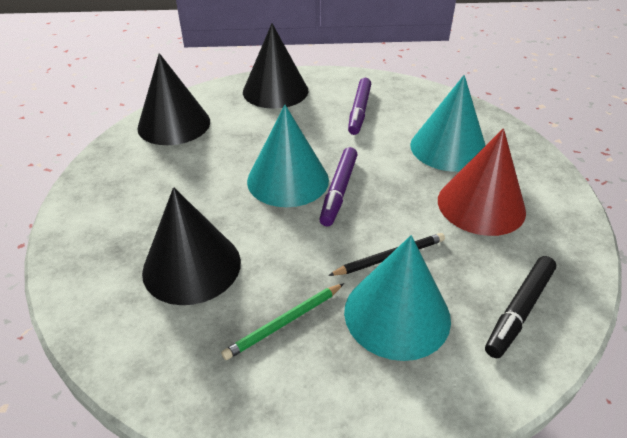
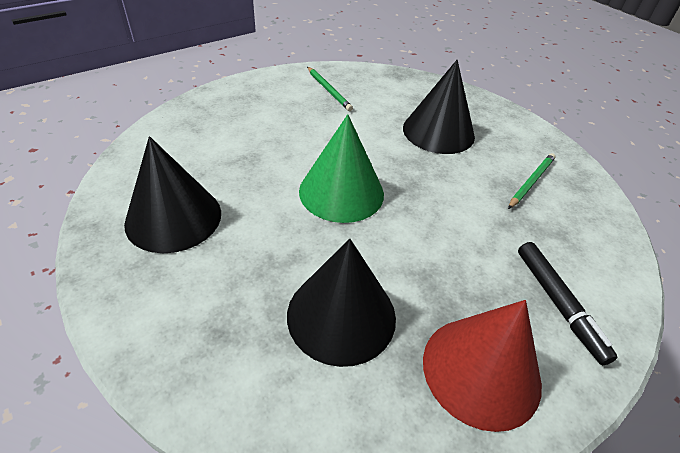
black pencil: 1 -> 0
green cone: 0 -> 1
green pencil: 1 -> 2
purple marker: 2 -> 0
turquoise cone: 3 -> 0

